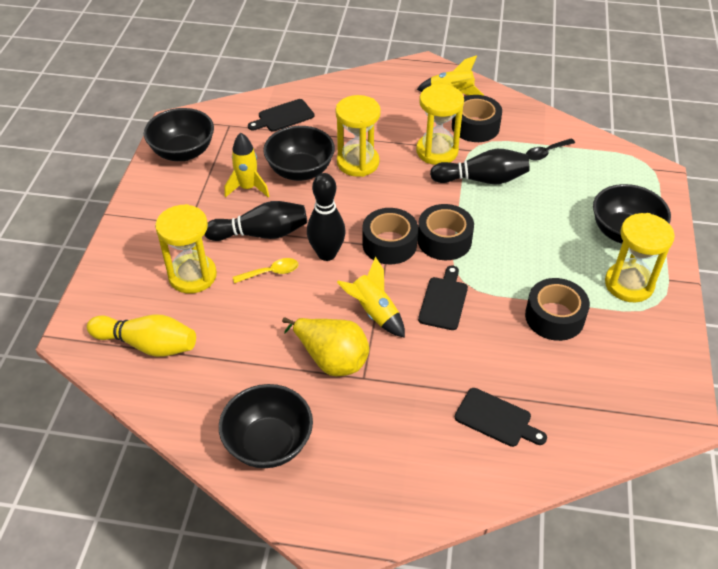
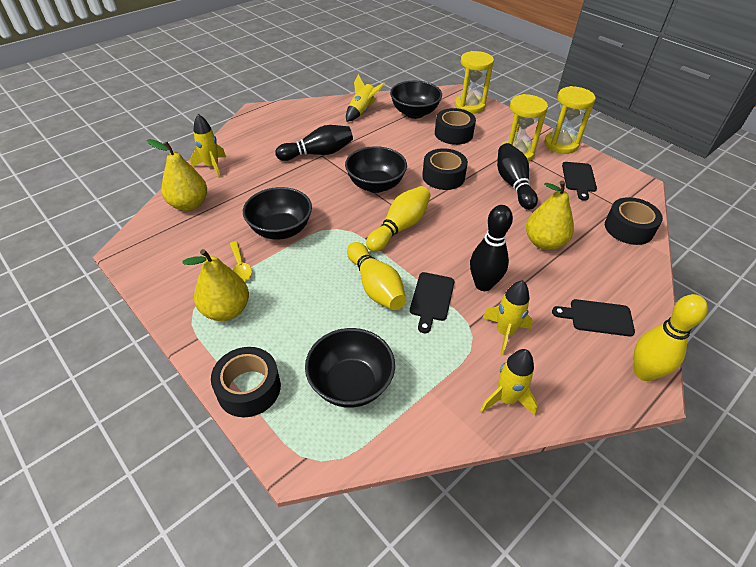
black spoon: 1 -> 0
yellow bowling pin: 1 -> 3
yellow hourglass: 4 -> 3
yellow pear: 1 -> 3
yellow rocket: 3 -> 4

